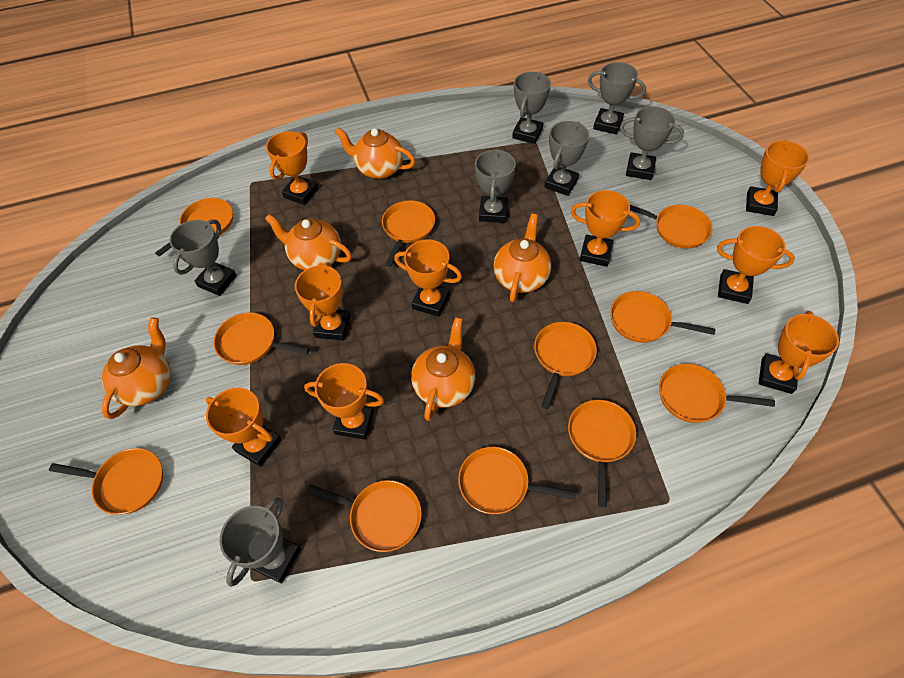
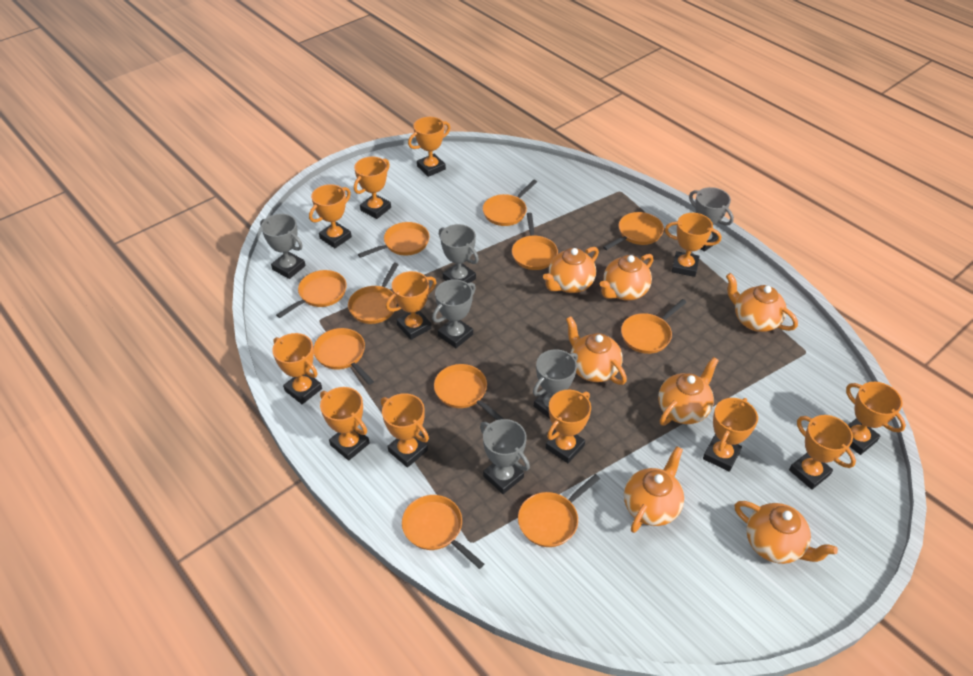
grey trophy: 7 -> 6
orange teapot: 5 -> 7
orange trophy: 9 -> 12

